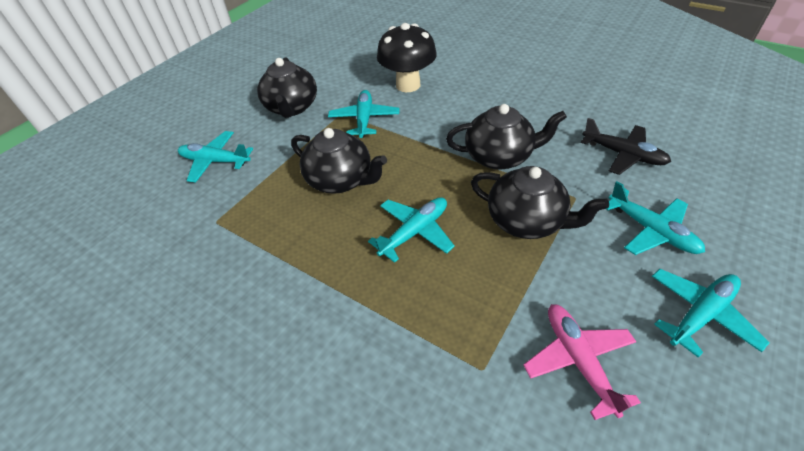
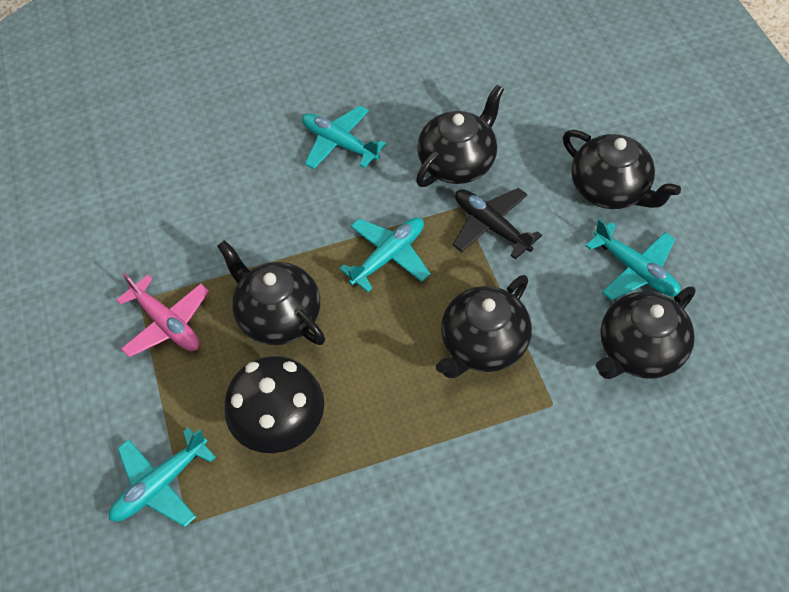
black teapot: 4 -> 5
turquoise plane: 5 -> 4

